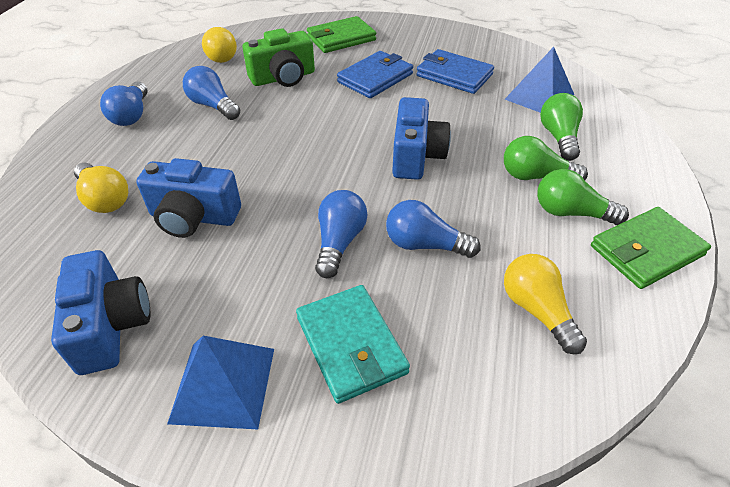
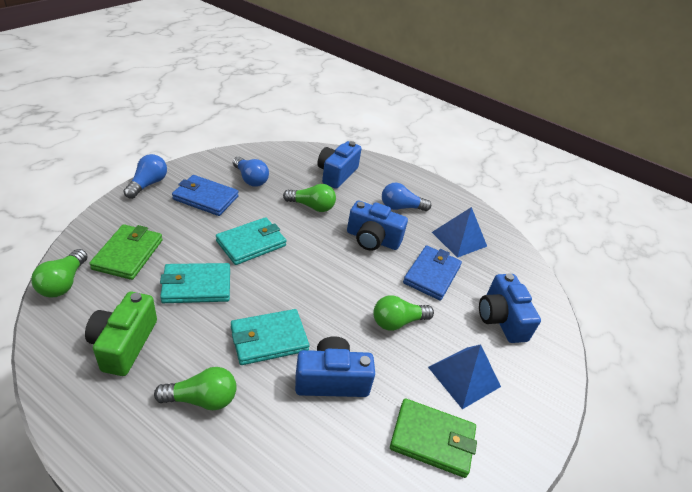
blue camera: 3 -> 4
blue light bulb: 4 -> 3
green light bulb: 3 -> 4
turquoise wallet: 1 -> 3
yellow light bulb: 3 -> 0

